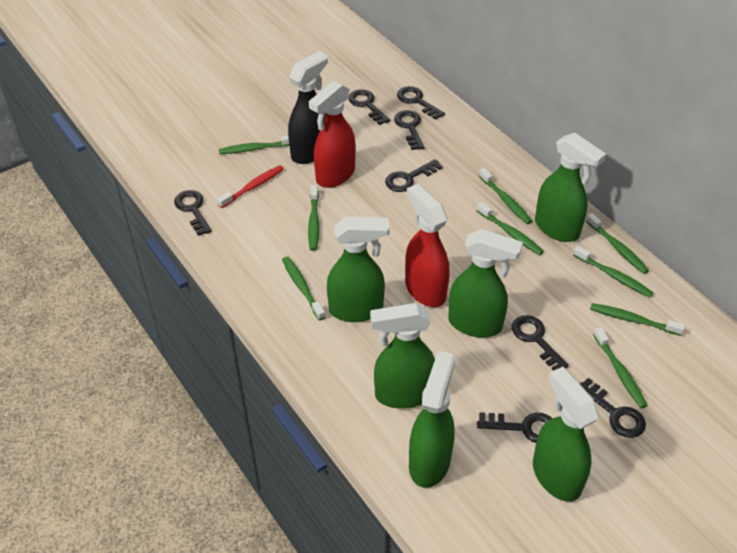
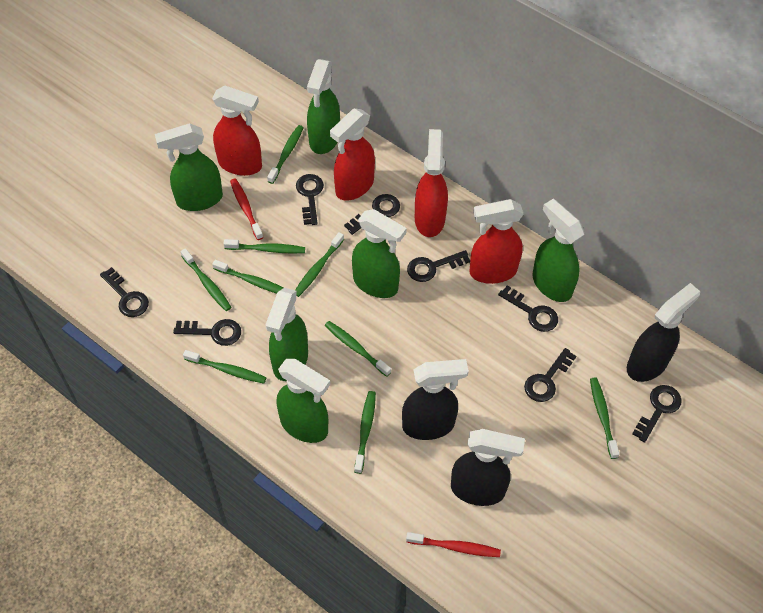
black spray bottle: 1 -> 3
red spray bottle: 2 -> 4
red toothbrush: 1 -> 2

